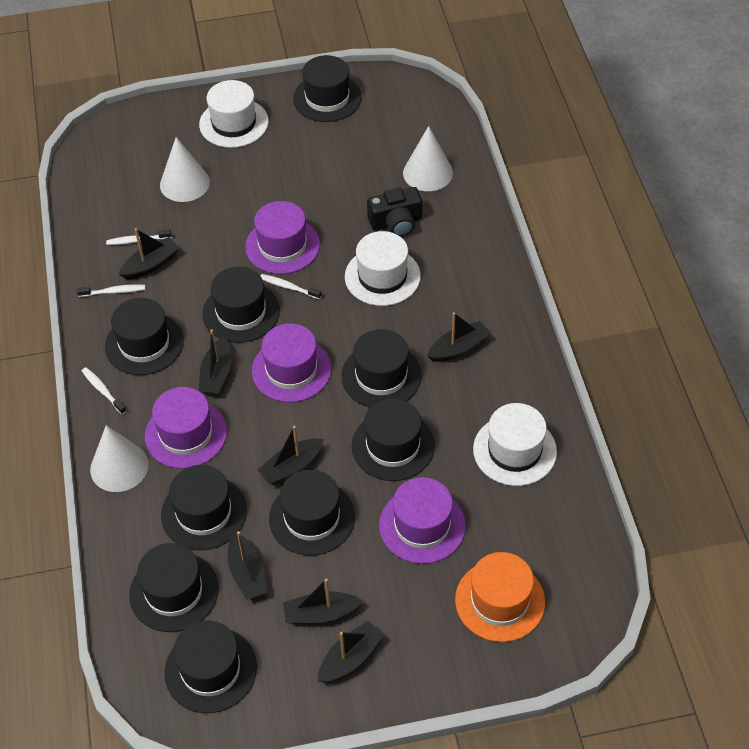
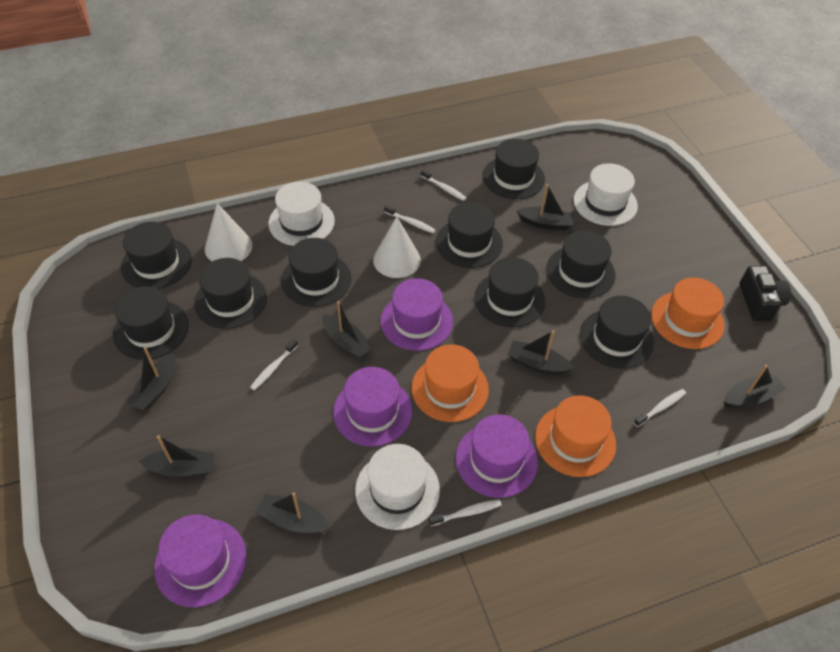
orange hat: 1 -> 3
white cone: 3 -> 2
white toothbrush: 4 -> 5

